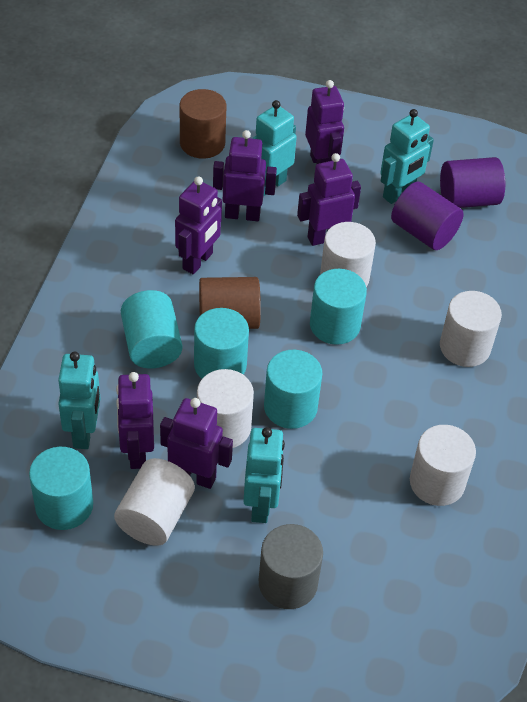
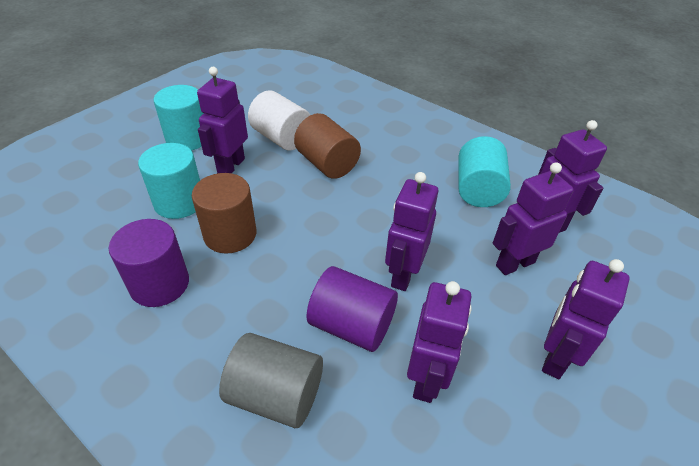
turquoise cylinder: 5 -> 3
turquoise robot: 4 -> 0
white cylinder: 5 -> 1

